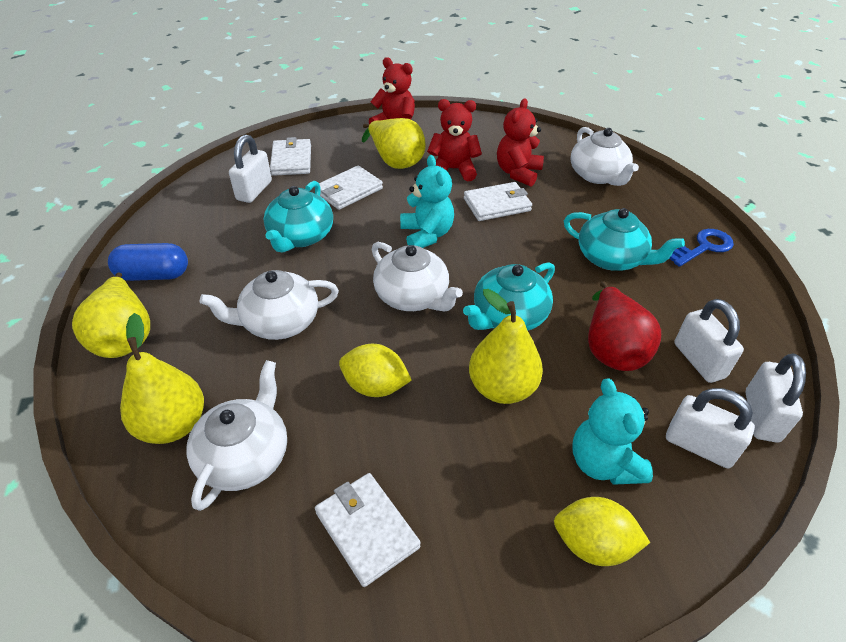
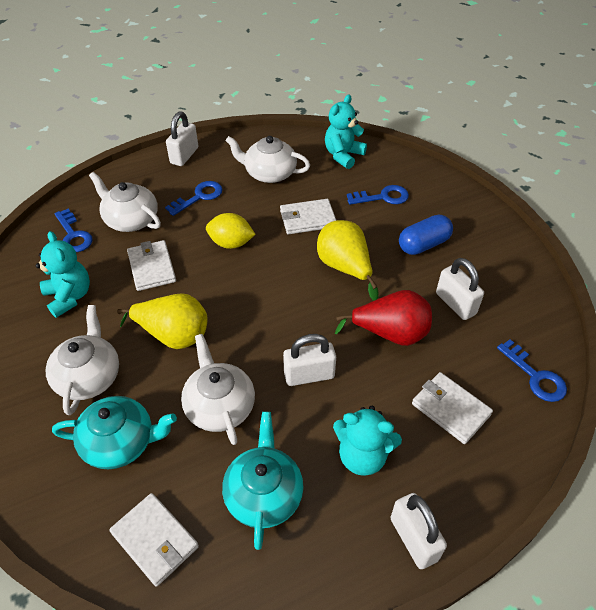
blue key: 1 -> 4
red teddy bear: 3 -> 0
turquoise teapot: 3 -> 2
turquoise teddy bear: 2 -> 3
yellow lemon: 2 -> 1
yellow pear: 4 -> 2

